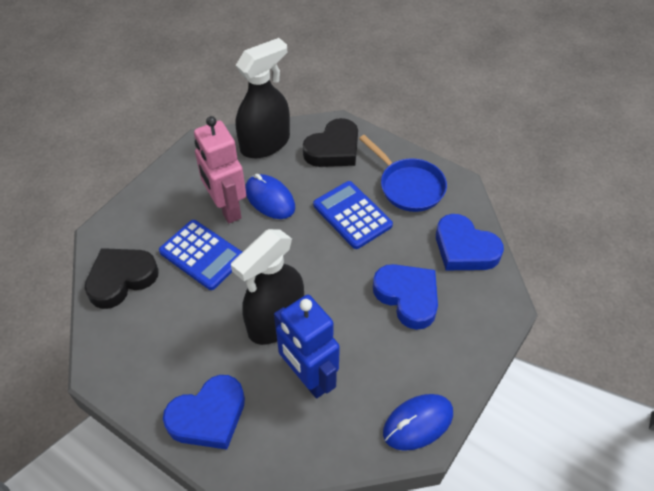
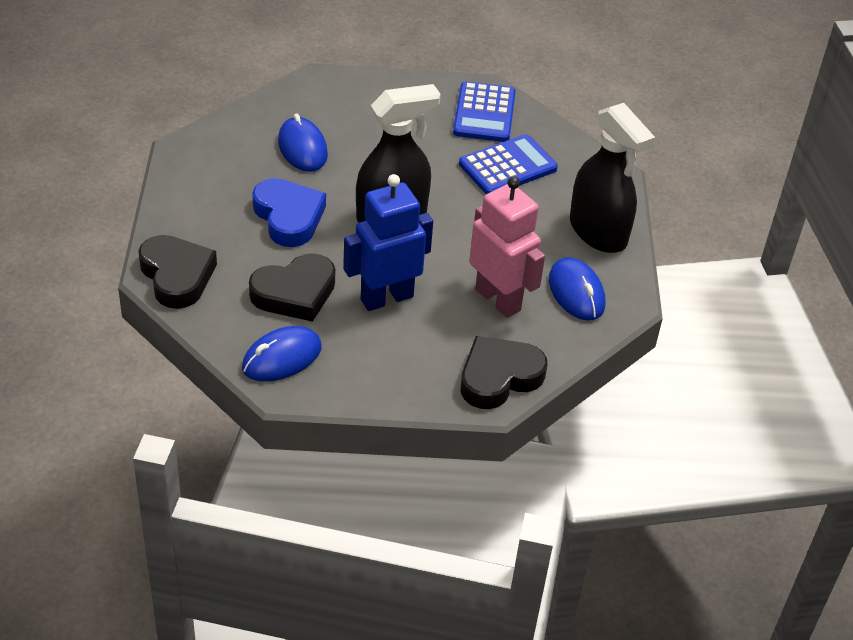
black heart: 2 -> 3
blue heart: 3 -> 1
blue mouse: 2 -> 3
blue pan: 1 -> 0

